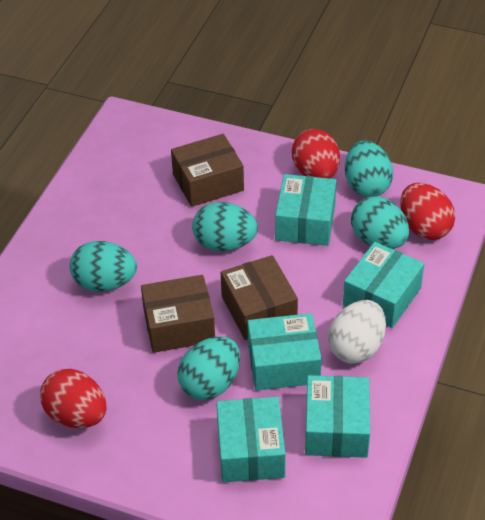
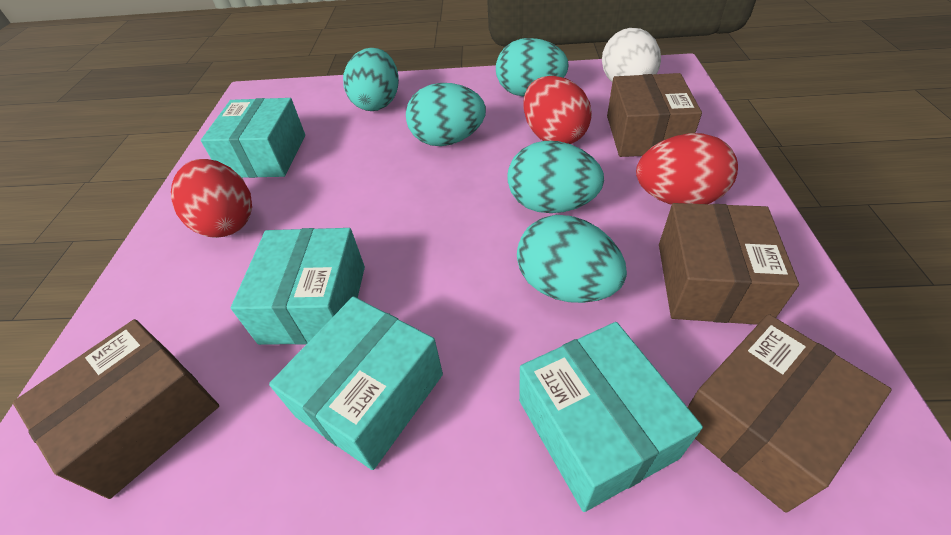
brown box: 3 -> 4
turquoise box: 5 -> 4

